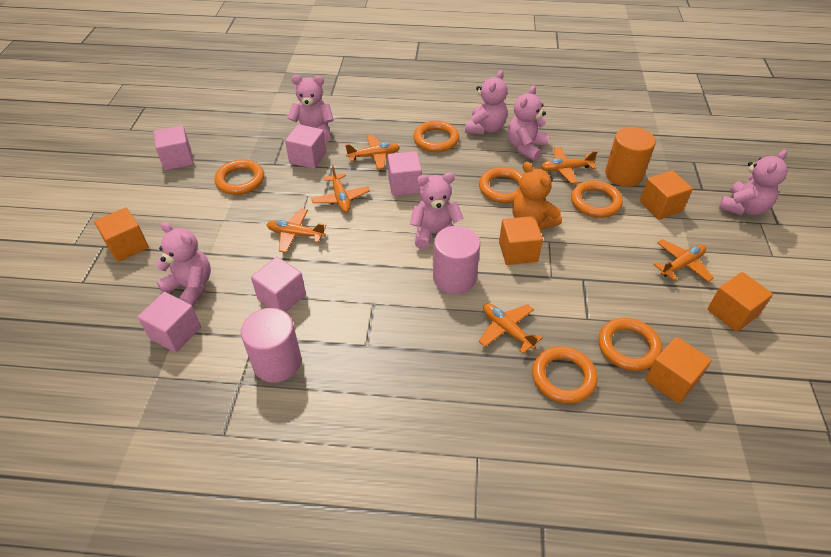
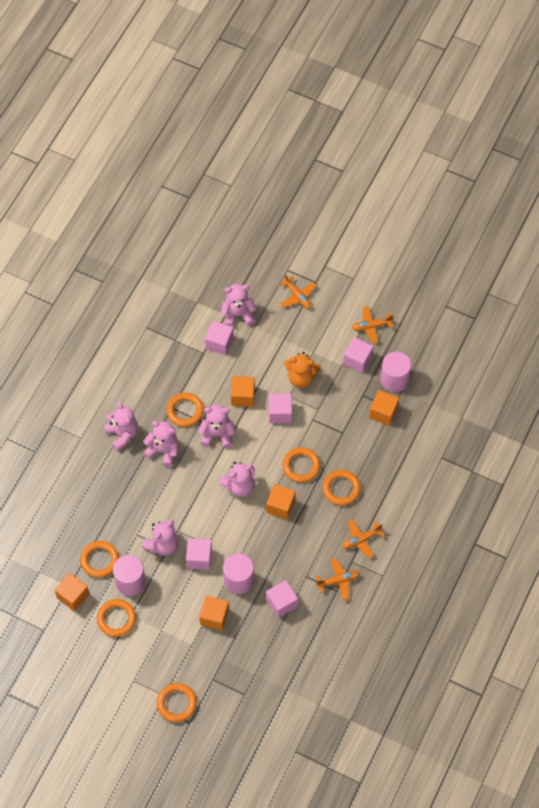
orange cylinder: 1 -> 0
orange plane: 6 -> 4
pink cylinder: 2 -> 3

